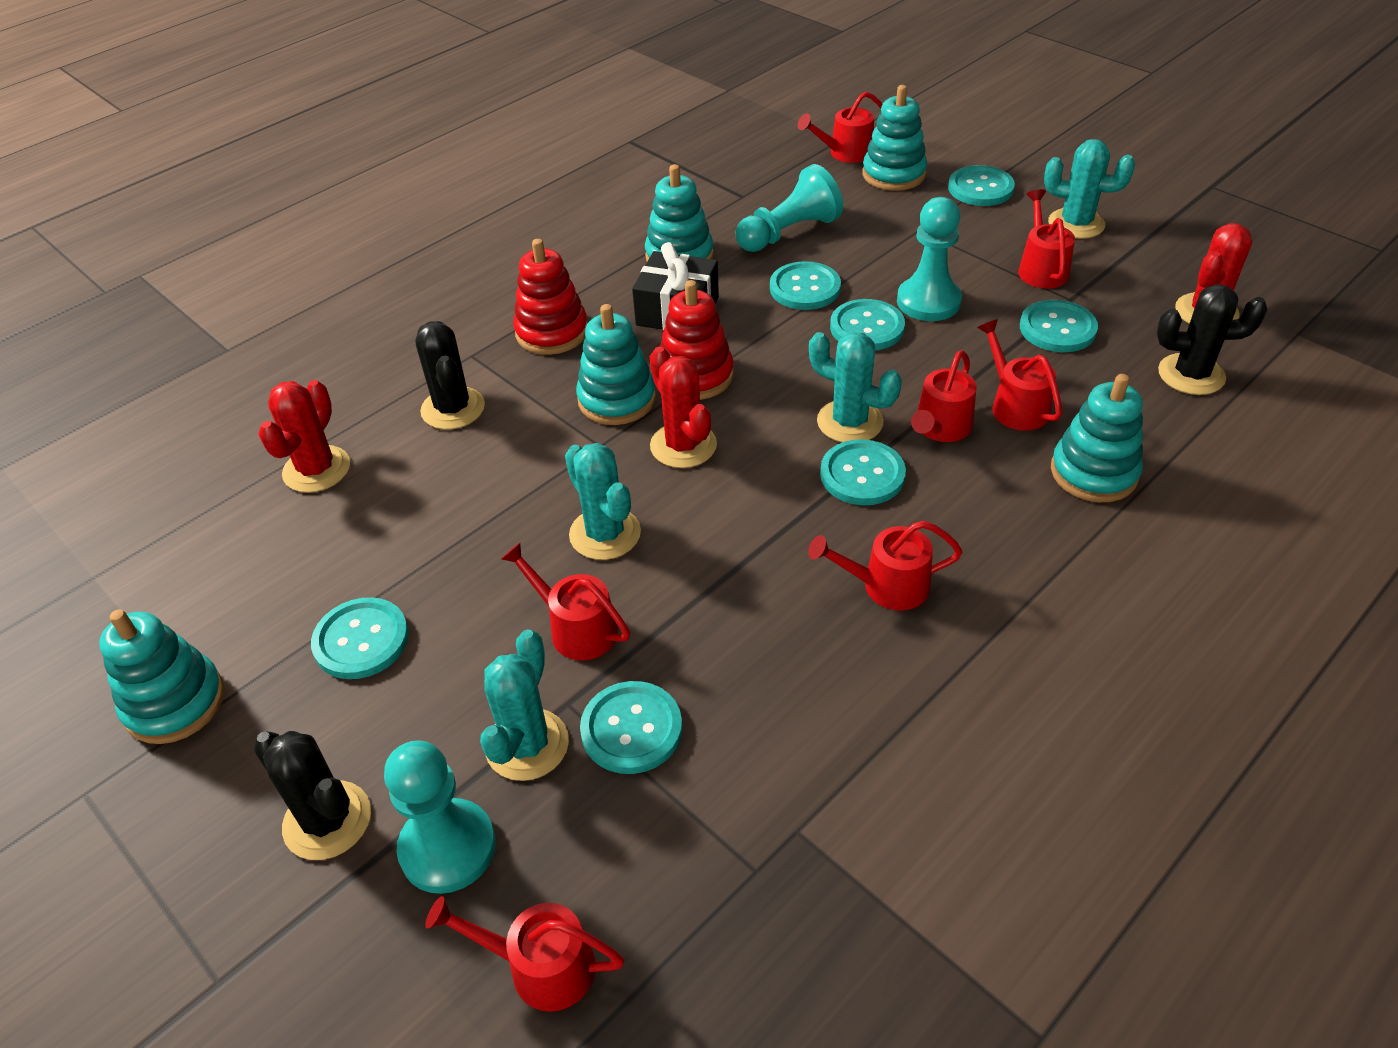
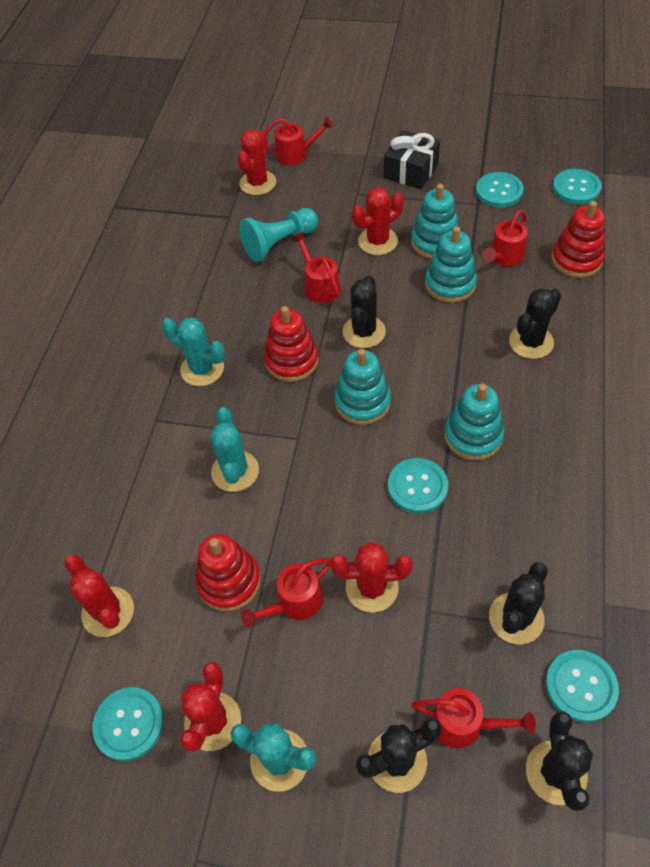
black cactus: 3 -> 5
red cactus: 3 -> 5
red stacking toy: 2 -> 3
red watering can: 7 -> 5
turquoise button: 7 -> 5
turquoise cactus: 4 -> 3
turquoise pawn: 3 -> 1
turquoise stacking toy: 5 -> 4

